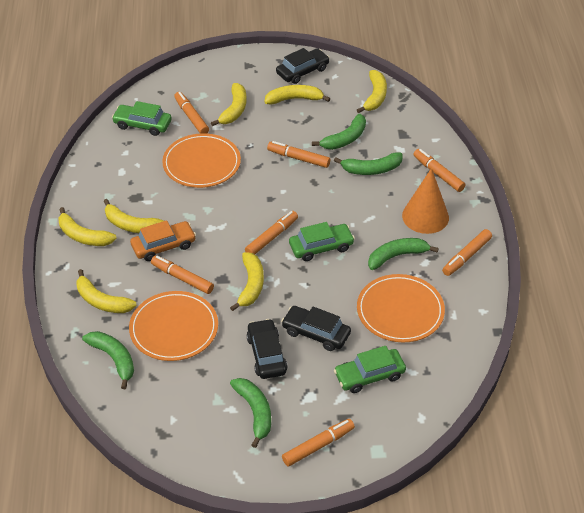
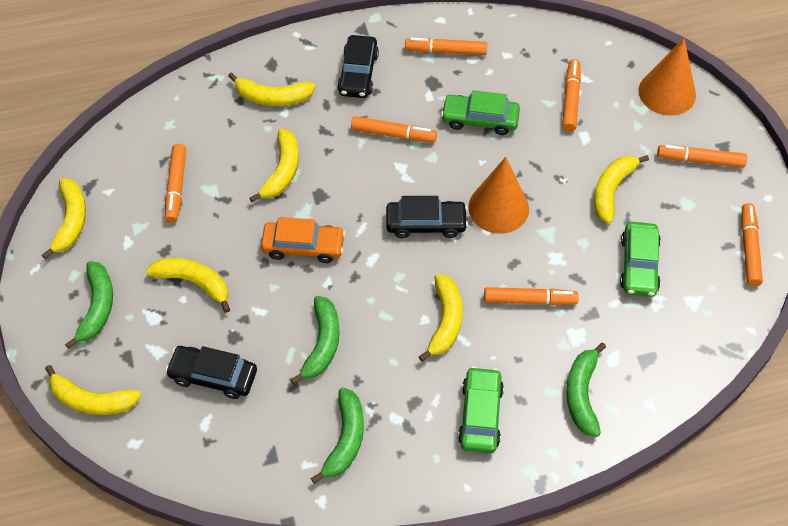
green banana: 5 -> 4
orange cone: 1 -> 2
orange plate: 3 -> 0

